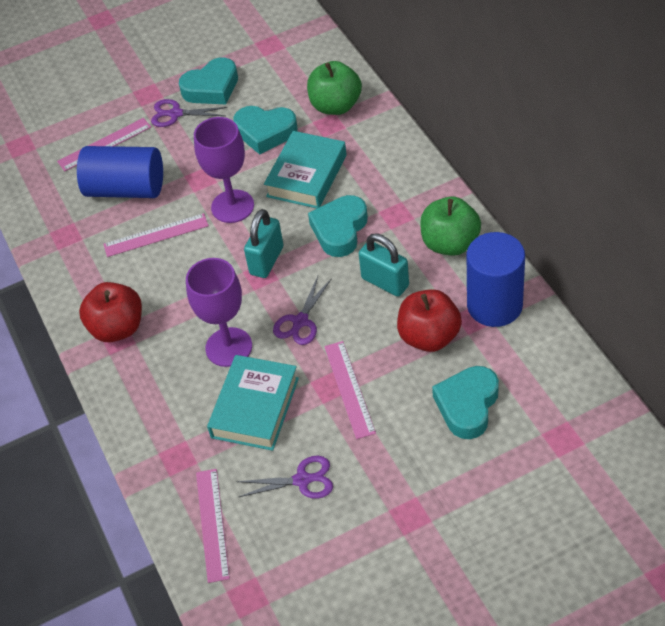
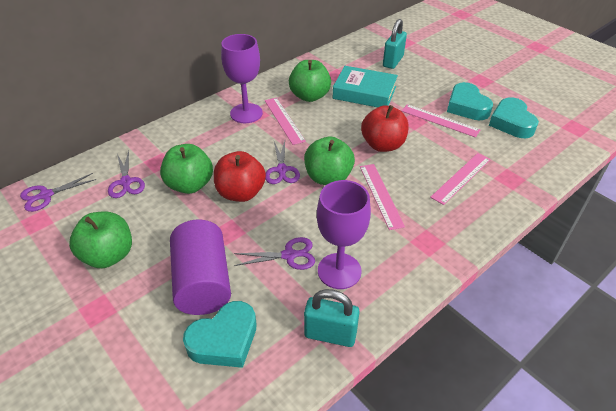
blue cylinder: 2 -> 0
green apple: 2 -> 4
purple cylinder: 0 -> 1
purple scissors: 3 -> 4
turquoise book: 2 -> 1
turquoise heart: 4 -> 3

